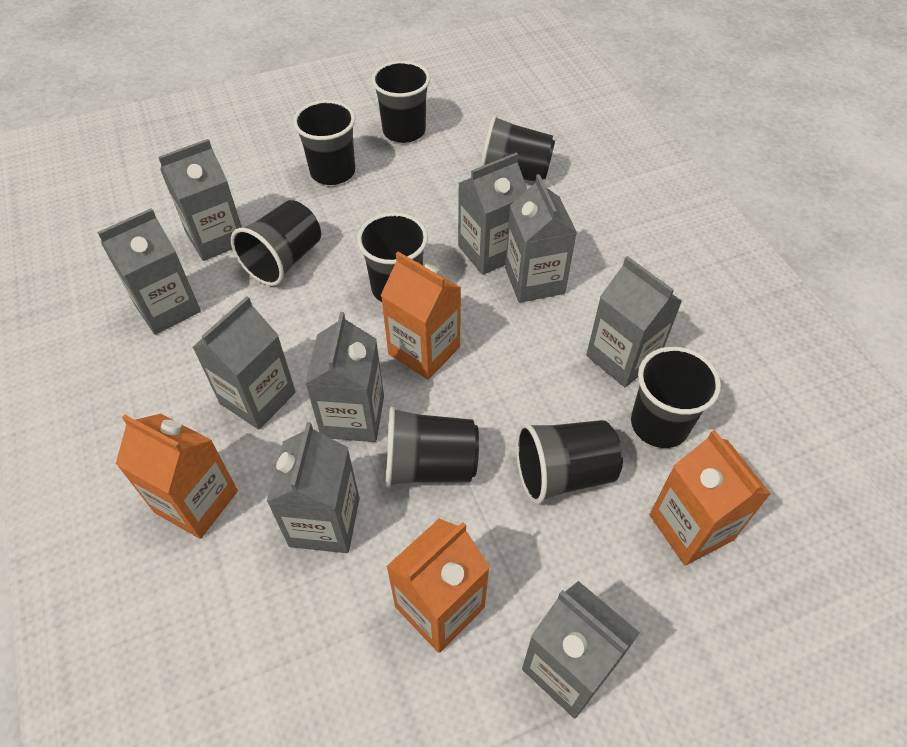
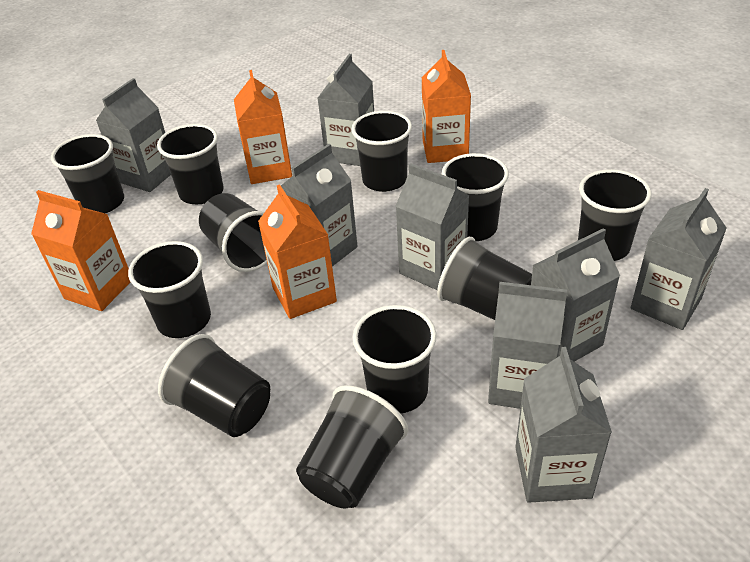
black cup: 8 -> 11
grey carton: 9 -> 8

